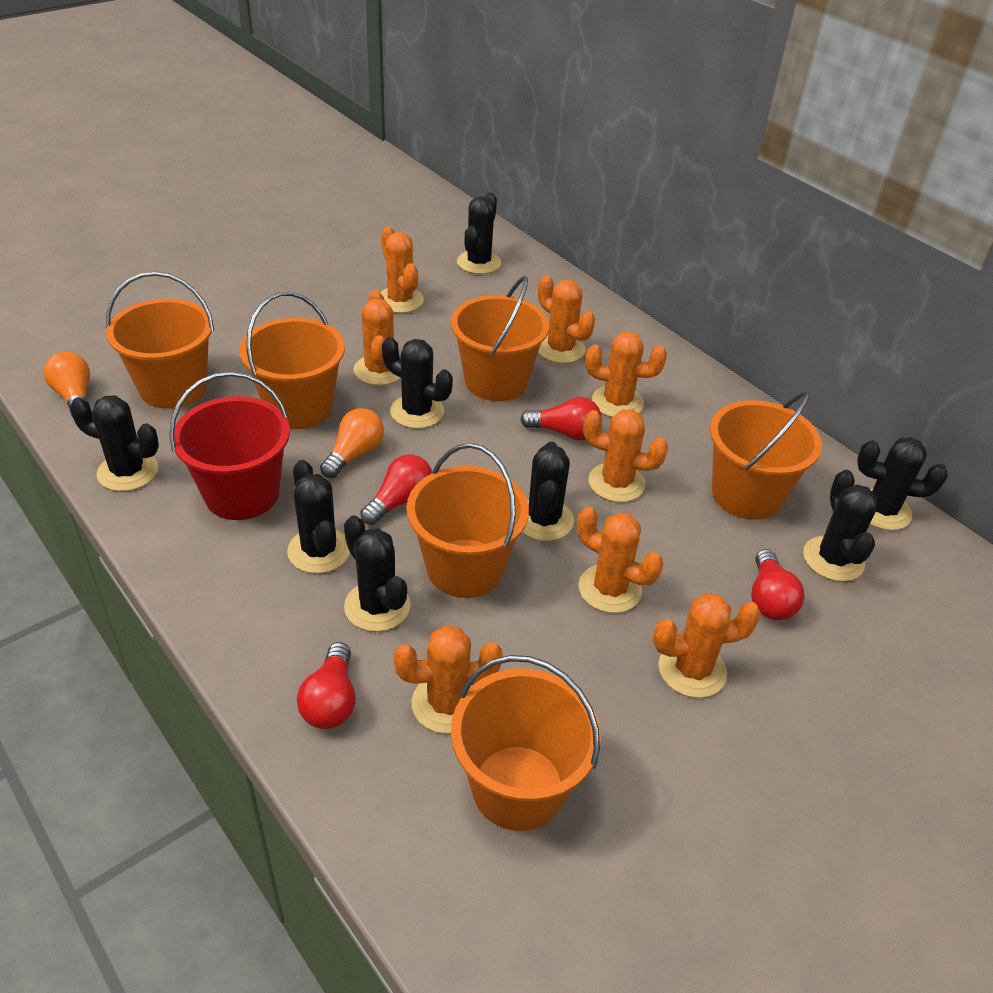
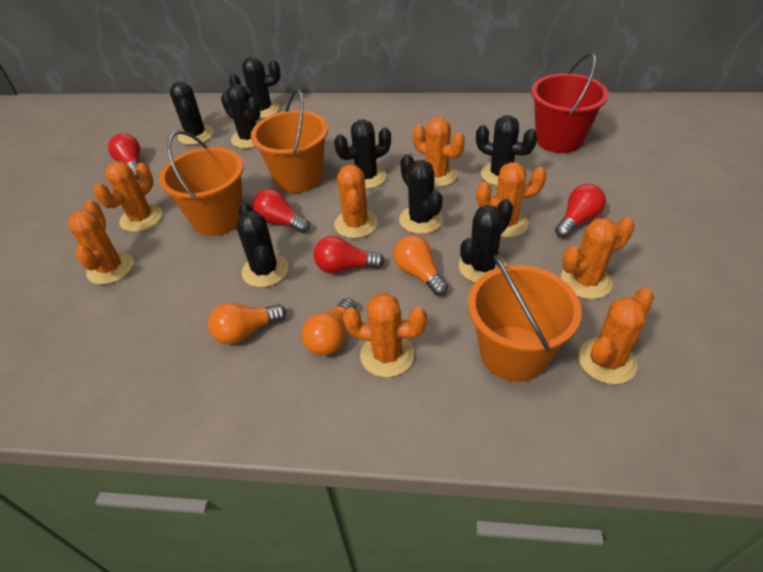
orange bucket: 6 -> 3
orange light bulb: 2 -> 3

